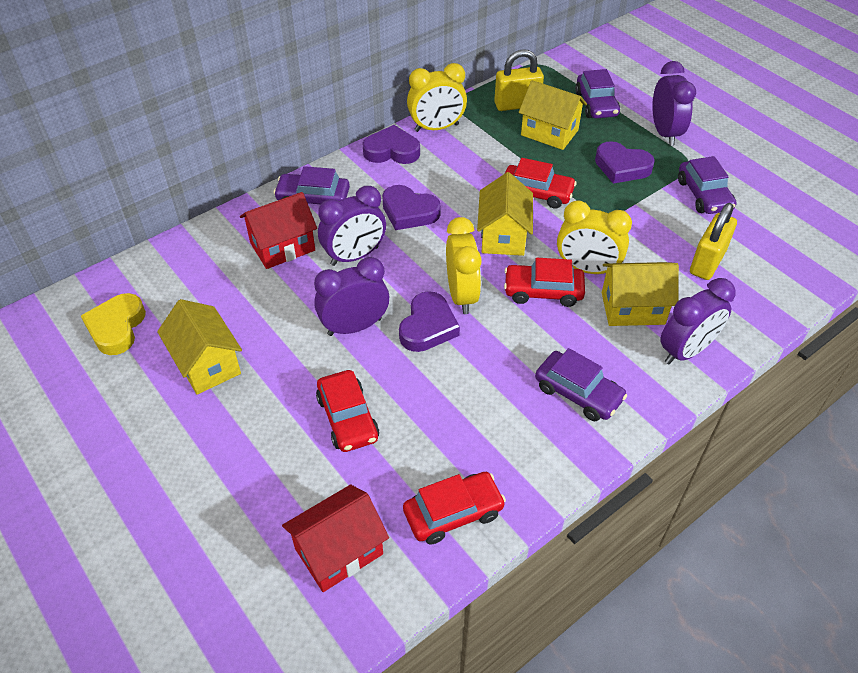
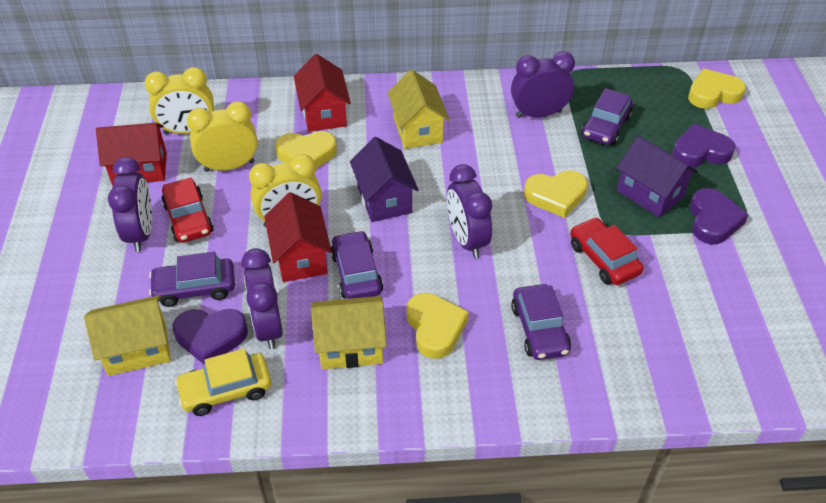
purple heart: 4 -> 3
purple house: 0 -> 2
red car: 4 -> 2
red house: 2 -> 3
yellow car: 0 -> 1
yellow heart: 1 -> 4
yellow house: 4 -> 3
yellow padlock: 2 -> 0

